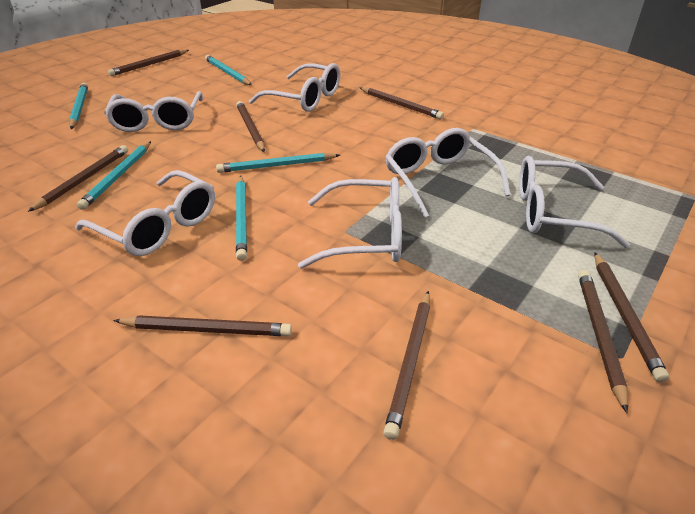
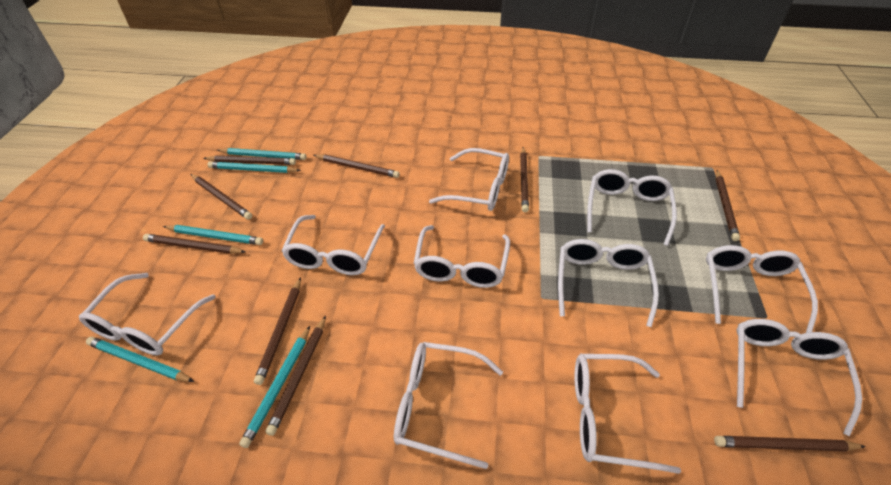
brown pencil: 8 -> 9
white glasses: 6 -> 10

